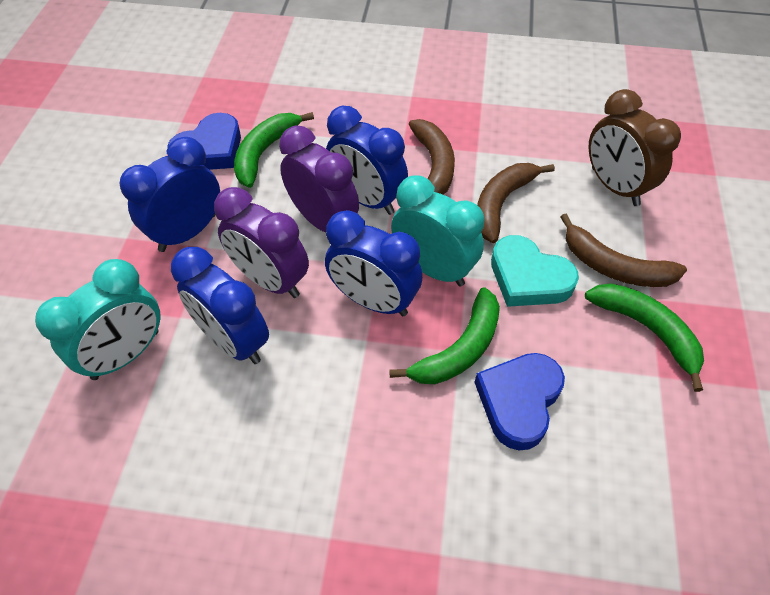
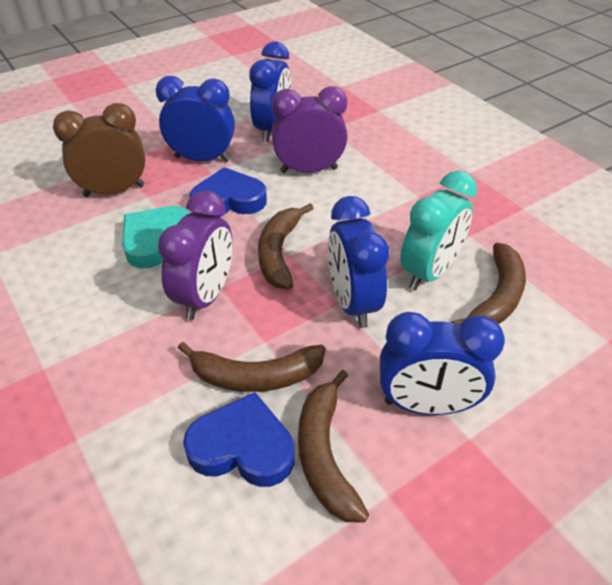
brown banana: 3 -> 4
green banana: 3 -> 0
turquoise clock: 2 -> 1

